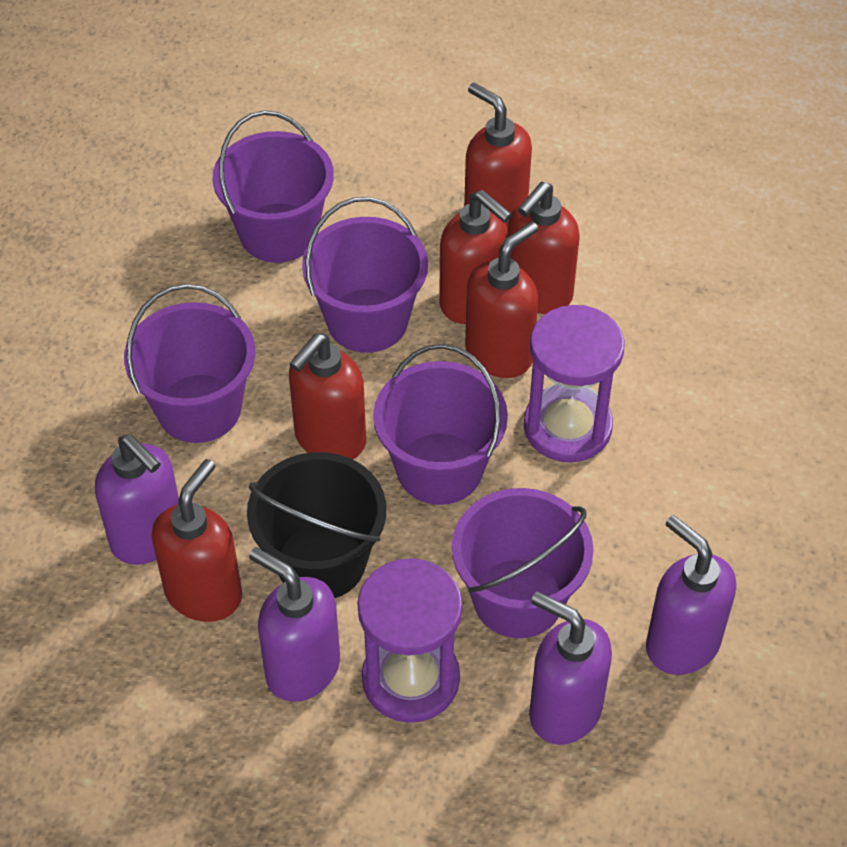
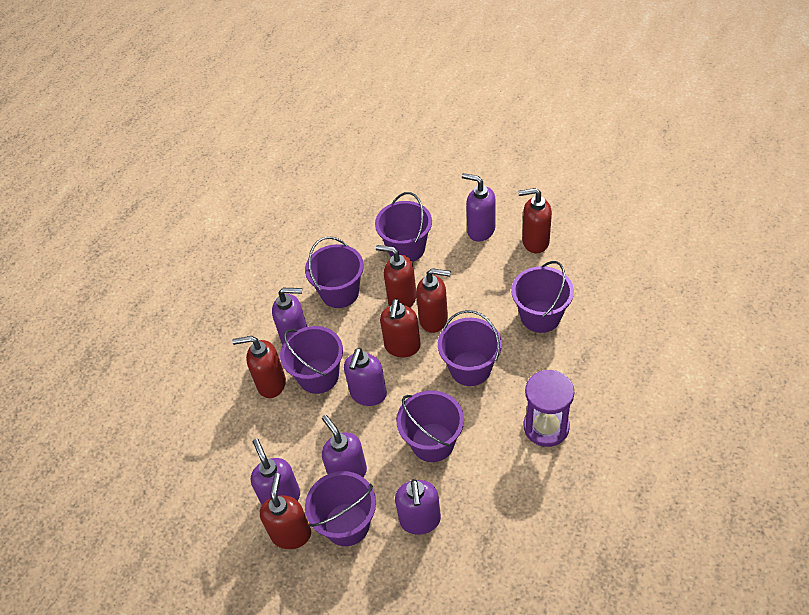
black bucket: 1 -> 0
purple bucket: 5 -> 7
purple hourglass: 2 -> 1
purple soap dispenser: 4 -> 6

